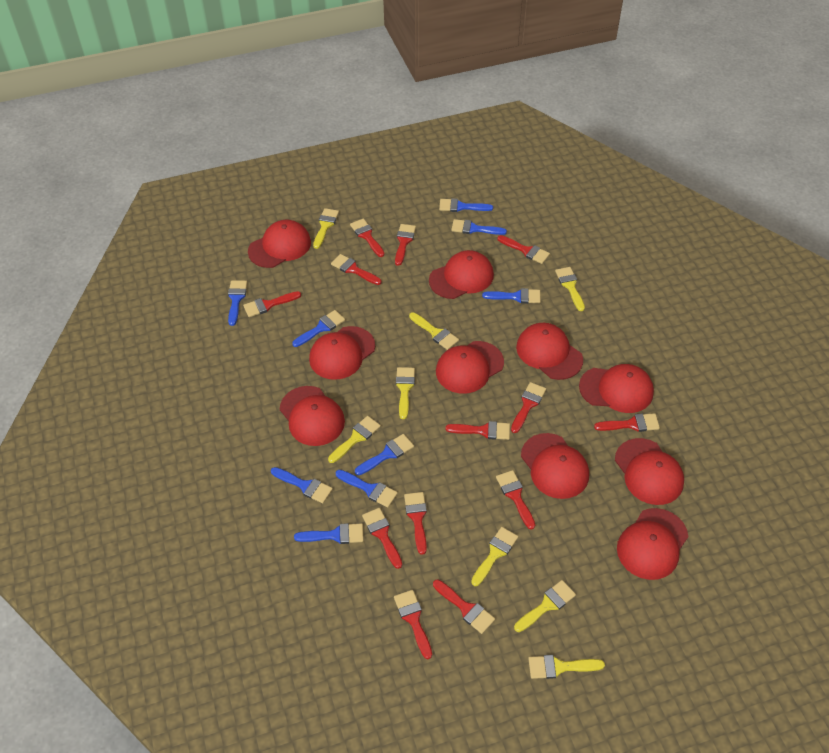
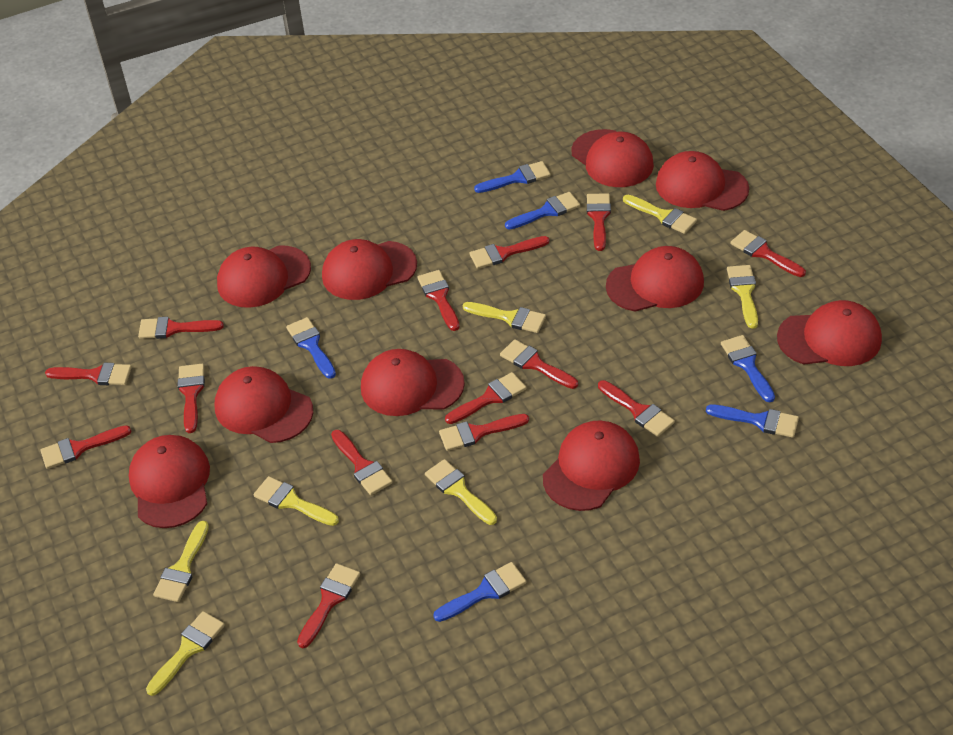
blue brush: 9 -> 6
red brush: 13 -> 14
yellow brush: 8 -> 7

